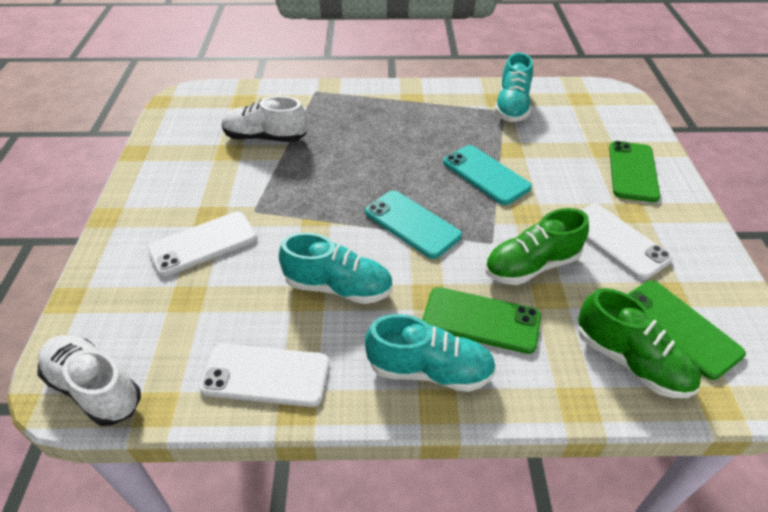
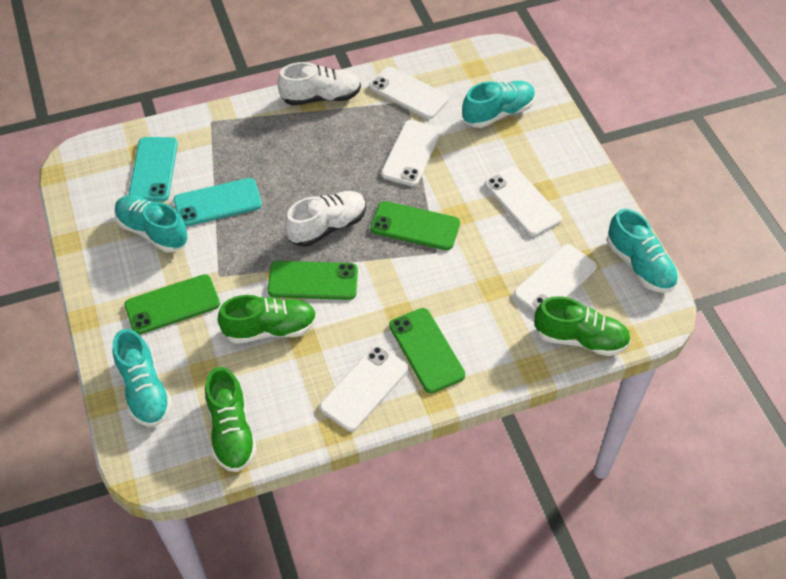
green phone: 3 -> 4
green shoe: 2 -> 3
turquoise shoe: 3 -> 4
white phone: 3 -> 5

